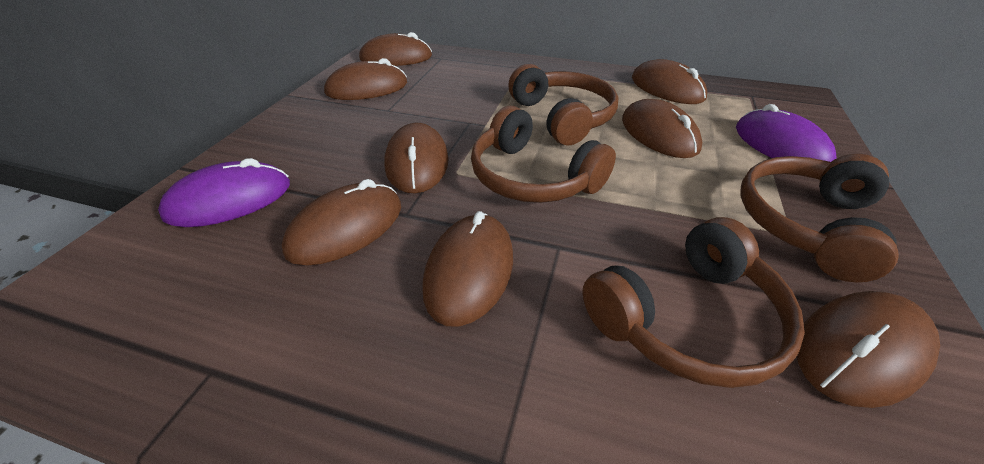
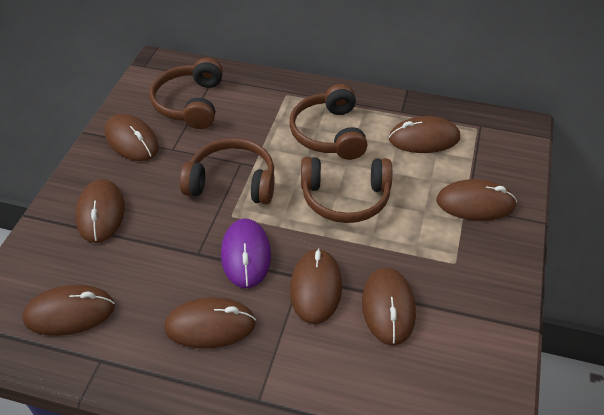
purple mouse: 2 -> 1

